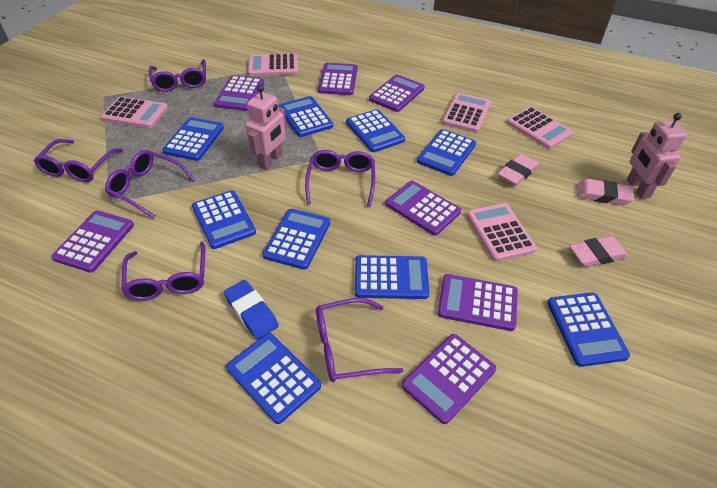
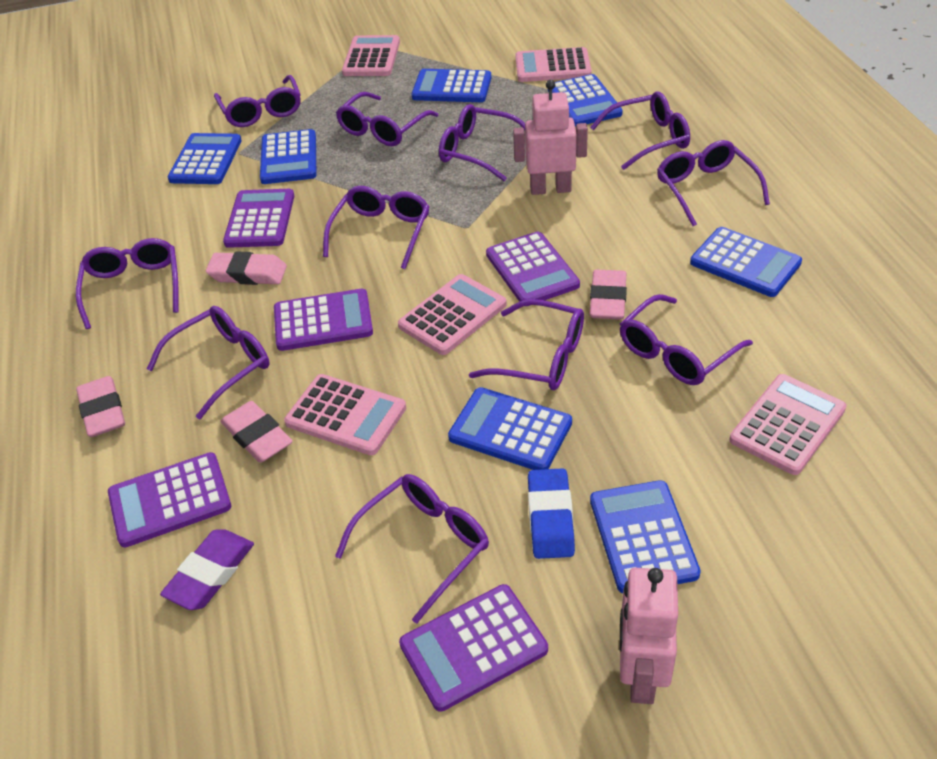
blue calculator: 9 -> 7
pink eraser: 3 -> 4
purple calculator: 7 -> 5
purple eraser: 0 -> 1
purple glasses: 6 -> 11

